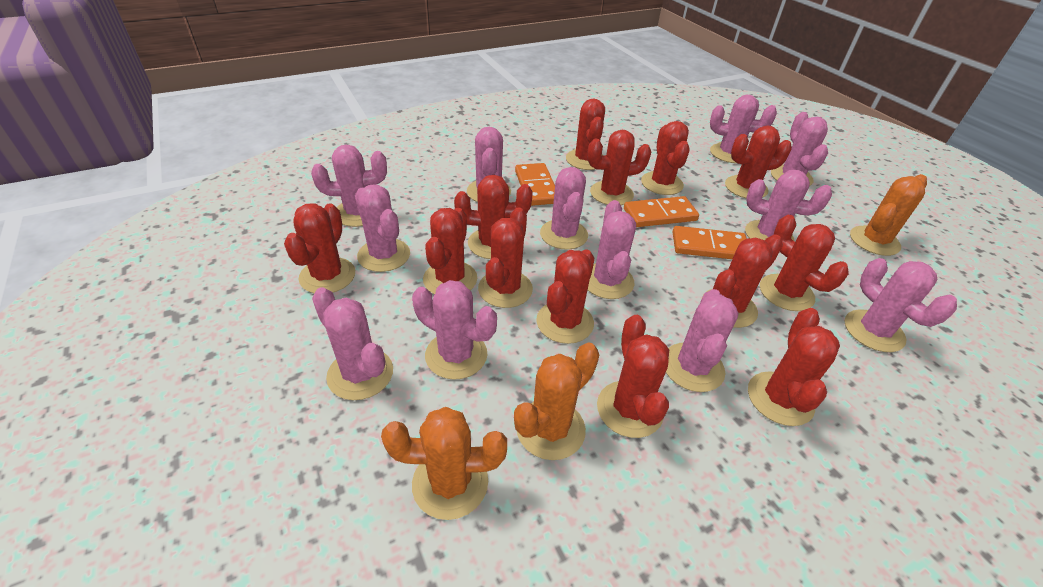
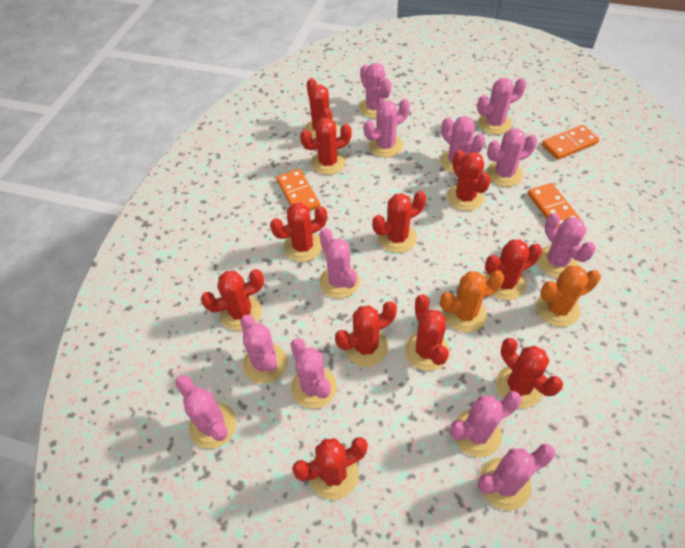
orange cactus: 3 -> 2
red cactus: 13 -> 11

